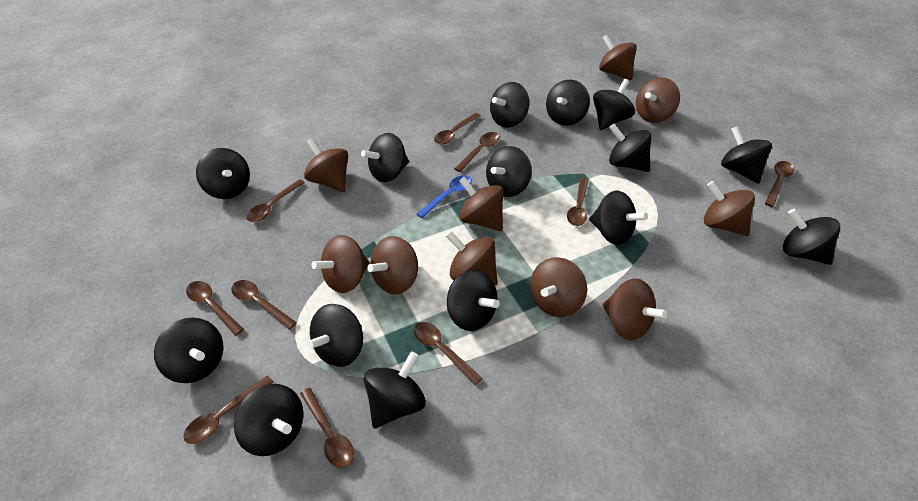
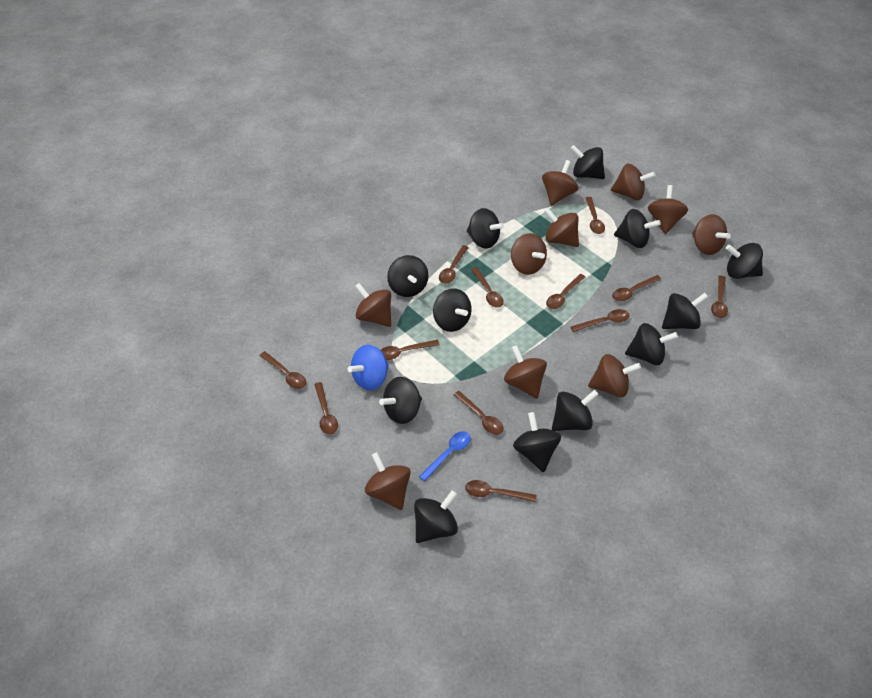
black spinning top: 15 -> 12
blue spinning top: 0 -> 1
brown spoon: 10 -> 12

